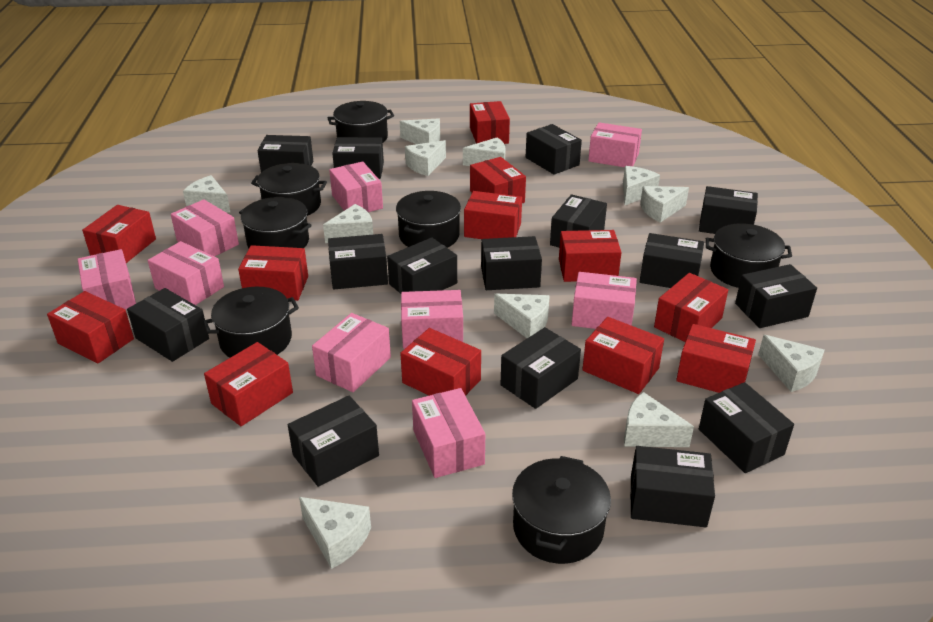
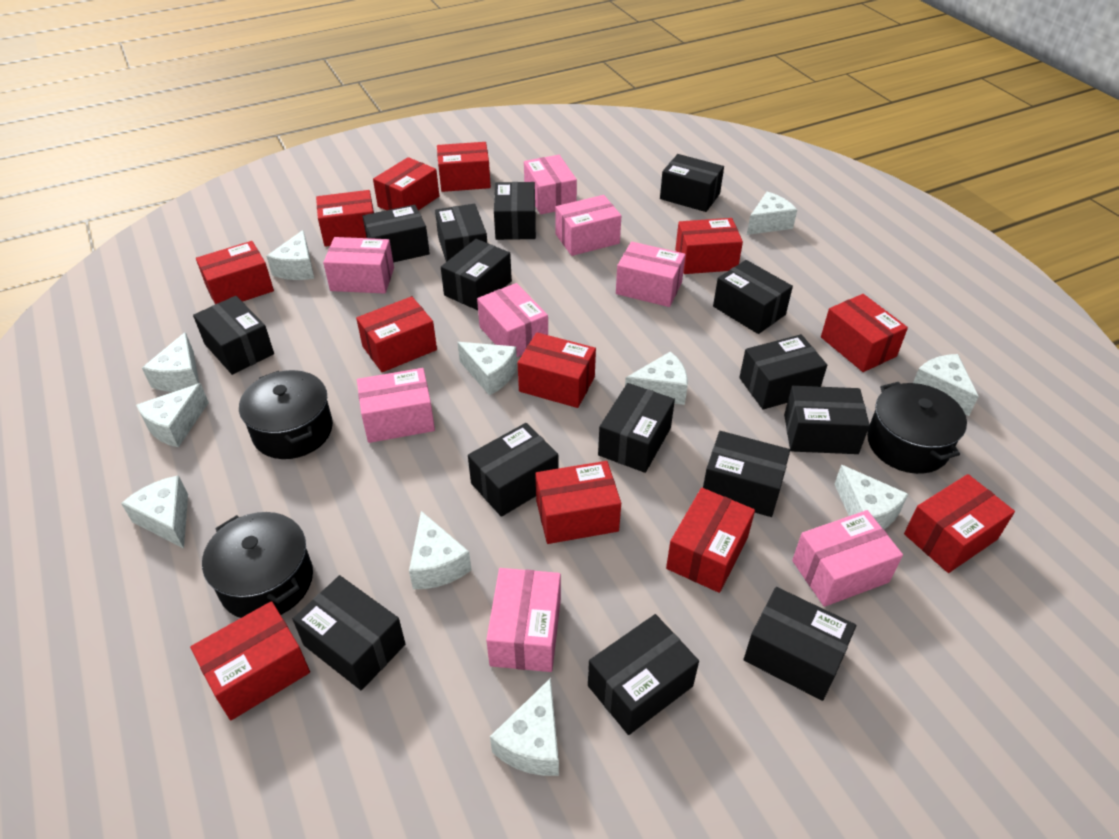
black pot: 7 -> 3
pink box: 9 -> 8

